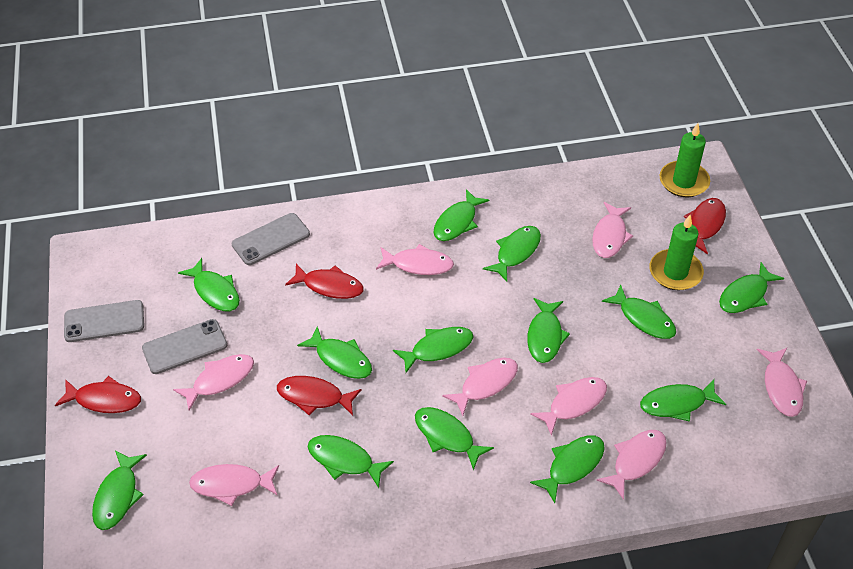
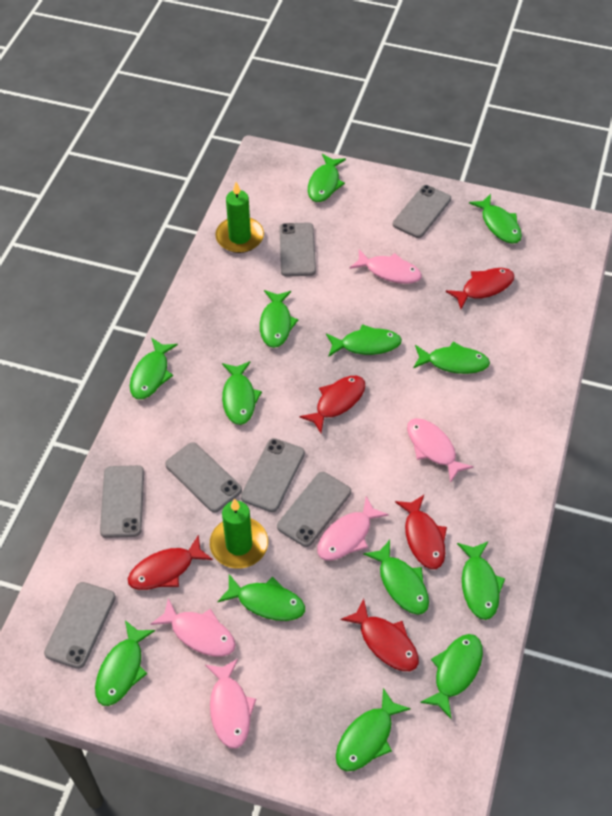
grey phone: 3 -> 7
pink fish: 8 -> 5
red fish: 4 -> 5

